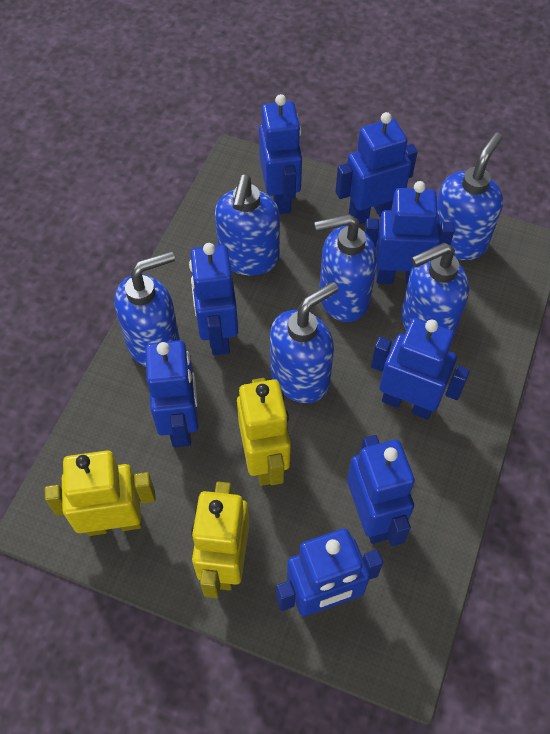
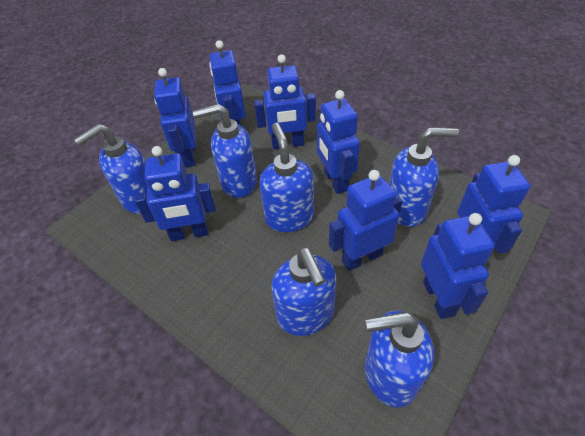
yellow robot: 3 -> 0

